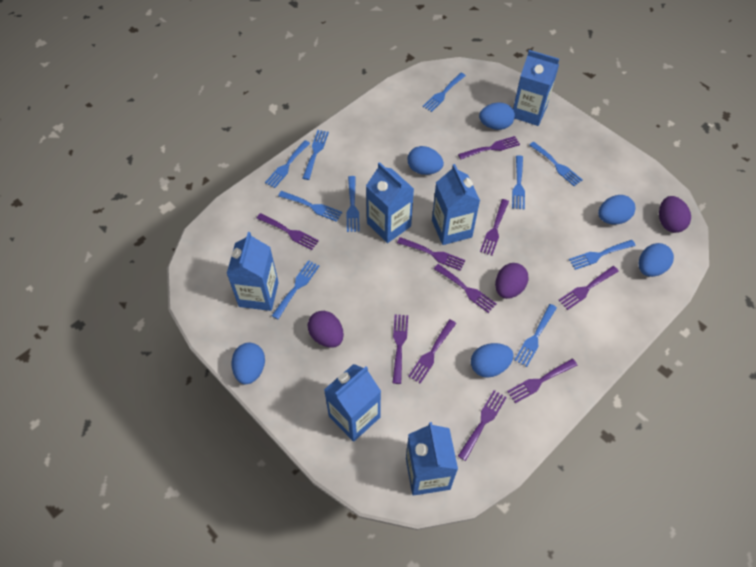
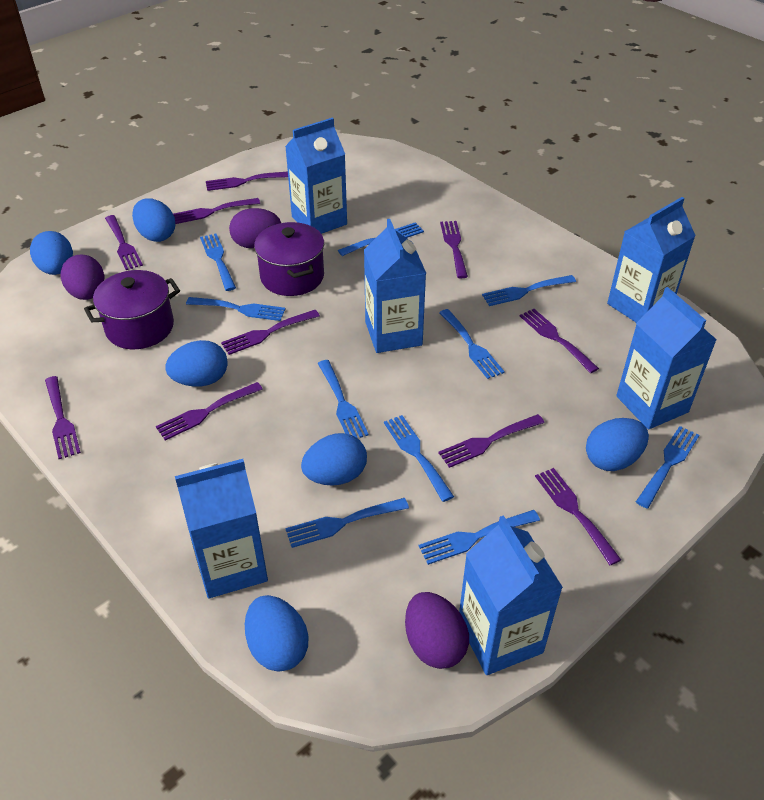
purple pot: 0 -> 2

